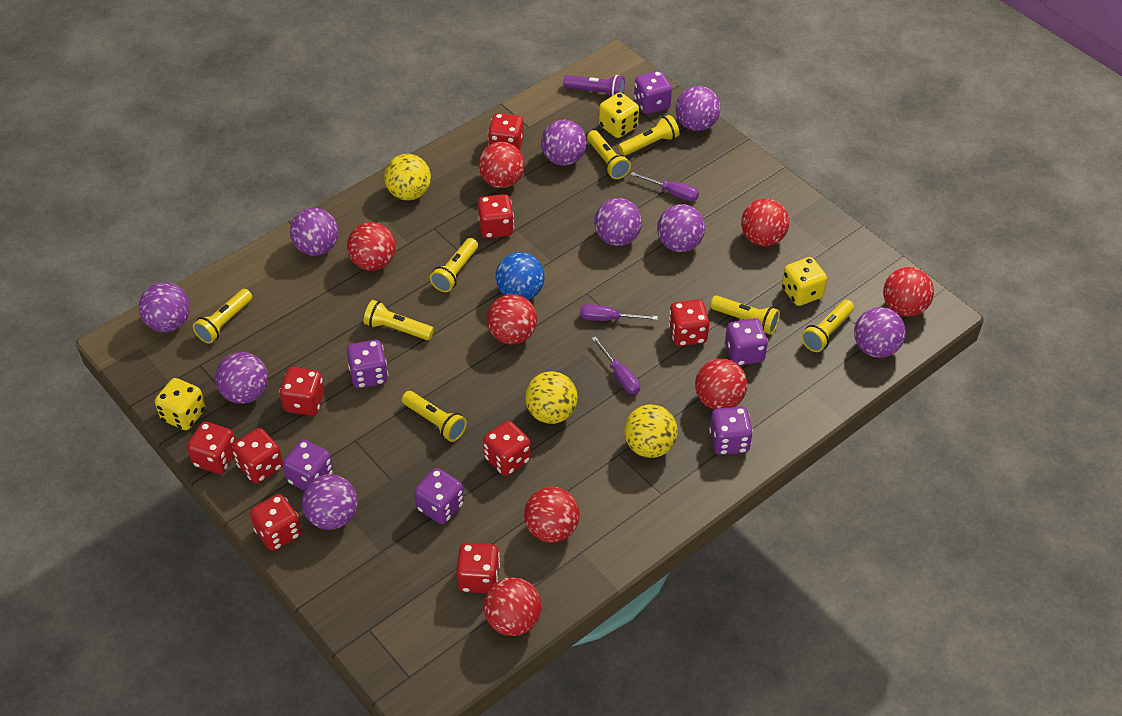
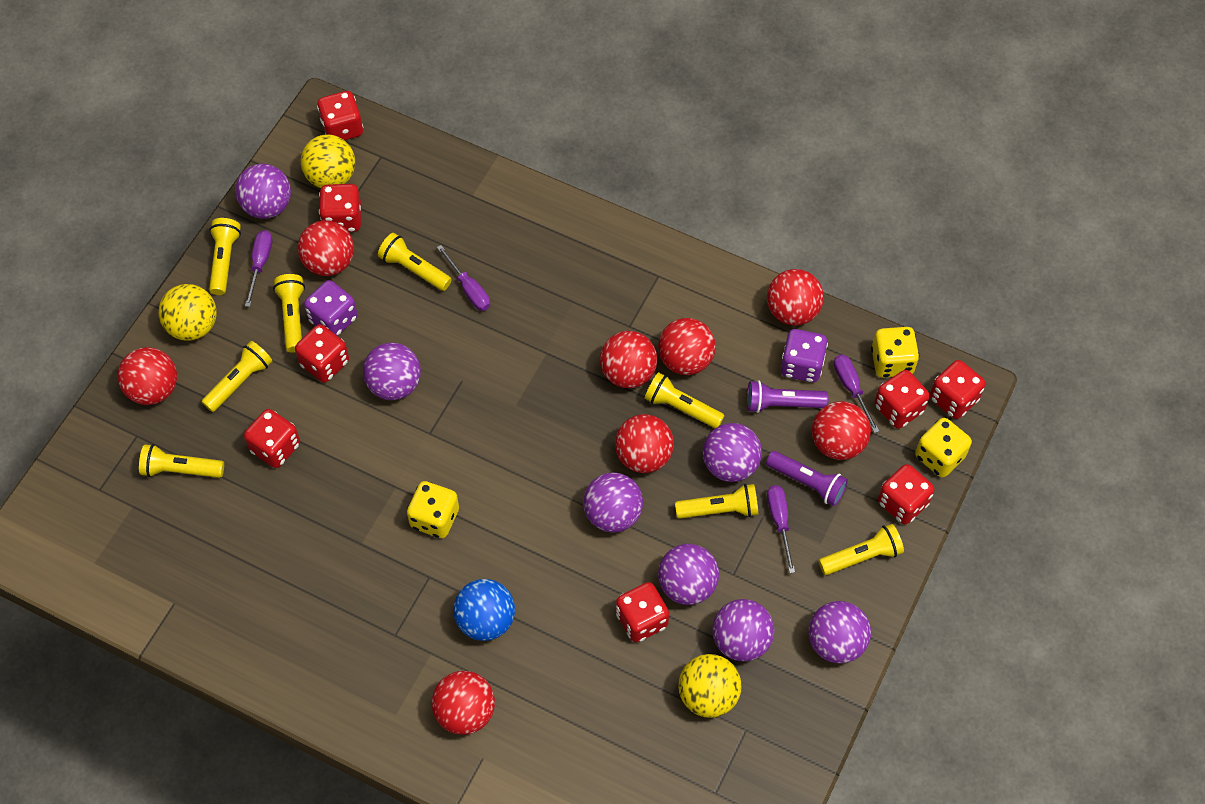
purple ball: 9 -> 7
purple dice: 6 -> 2
purple flashlight: 1 -> 2
purple screwdriver: 3 -> 4
red dice: 9 -> 8

